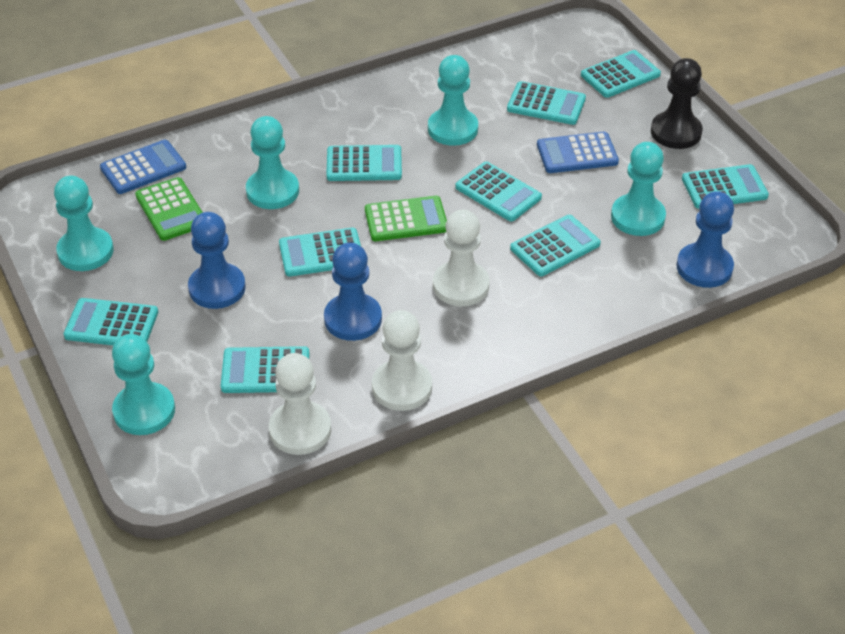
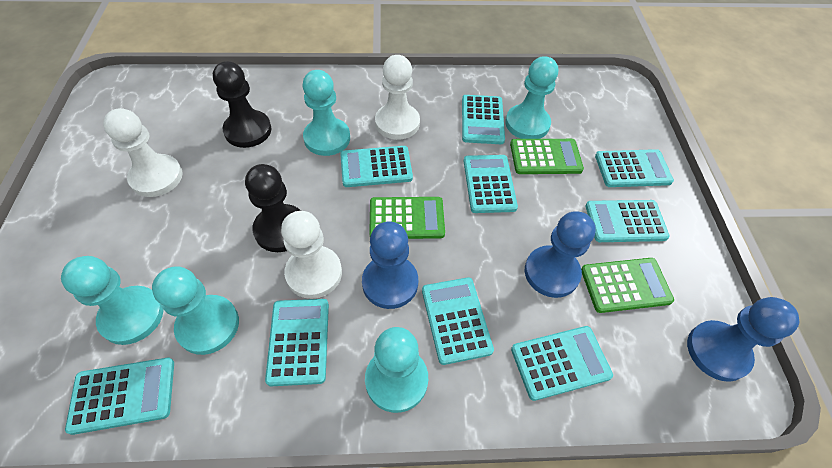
black pawn: 1 -> 2
blue calculator: 2 -> 0
green calculator: 2 -> 3

